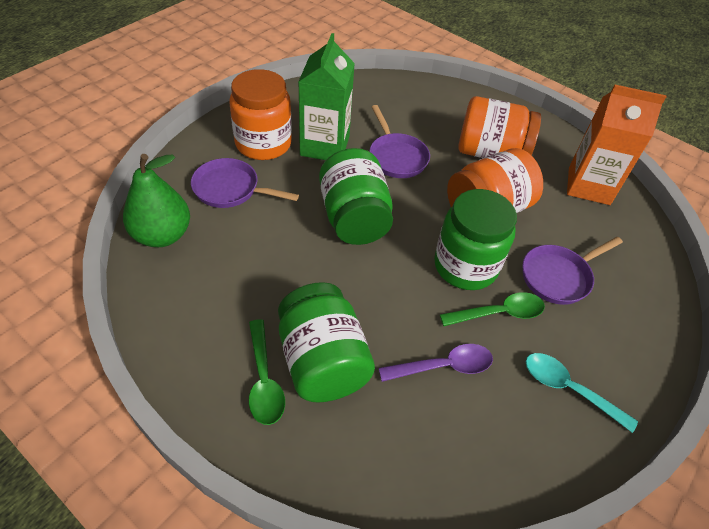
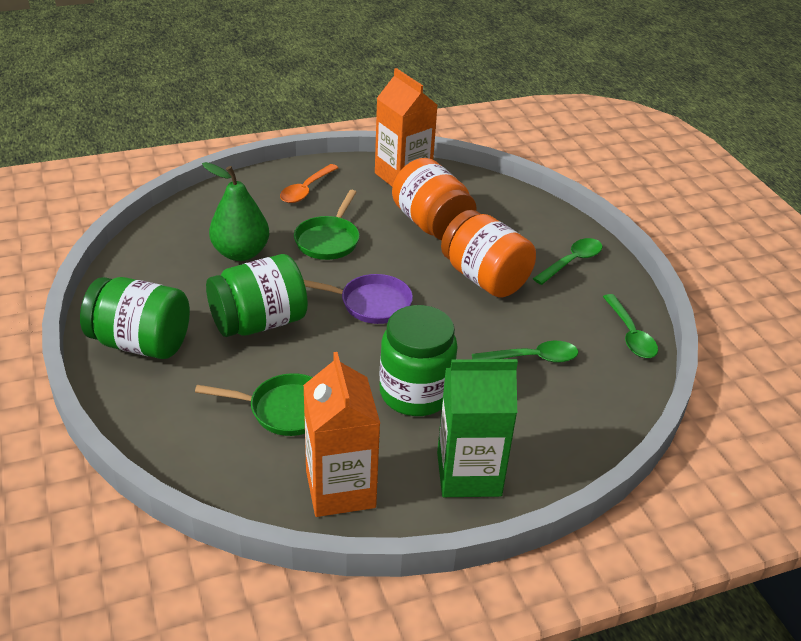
green pan: 0 -> 2
green spoon: 2 -> 3
orange carton: 1 -> 2
orange jar: 3 -> 2
orange spoon: 0 -> 1
purple pan: 3 -> 1
purple spoon: 1 -> 0
turquoise spoon: 1 -> 0

